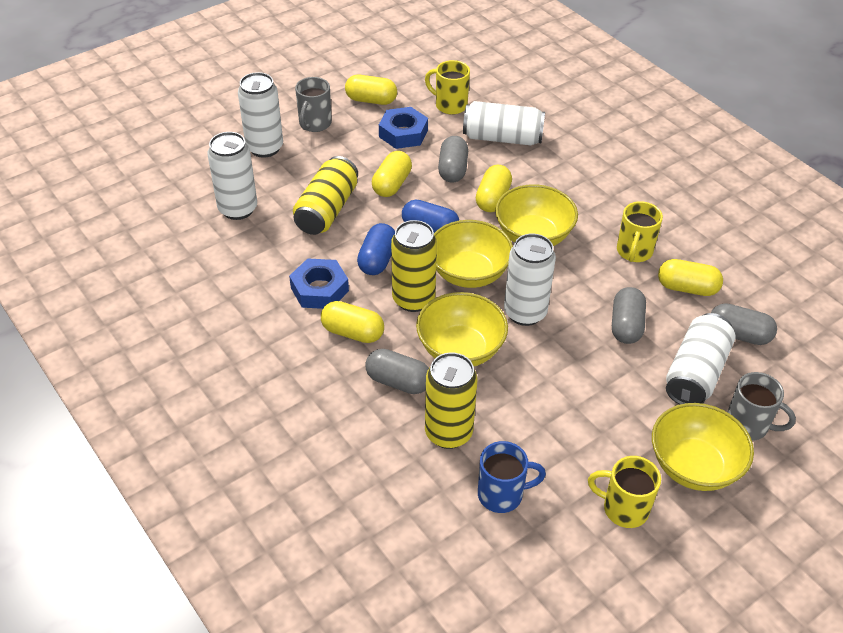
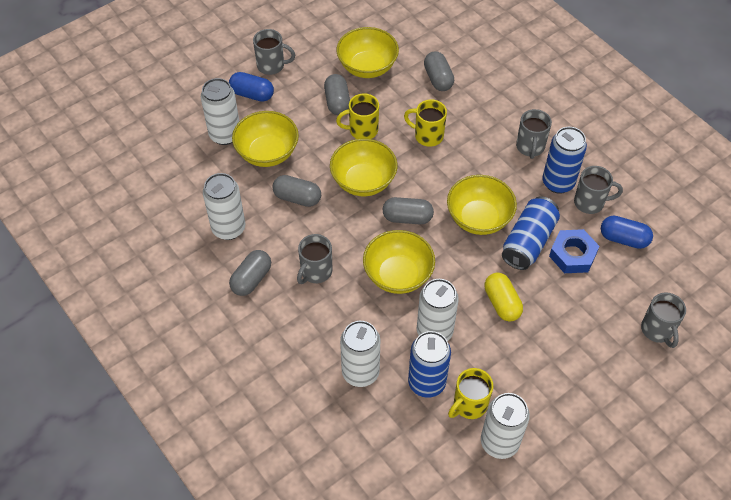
blue can: 0 -> 3
blue mug: 1 -> 0
blue nut: 2 -> 1
grey capsule: 4 -> 5
grey mug: 2 -> 5
yellow bowl: 4 -> 5
yellow can: 3 -> 0
yellow capsule: 5 -> 1

